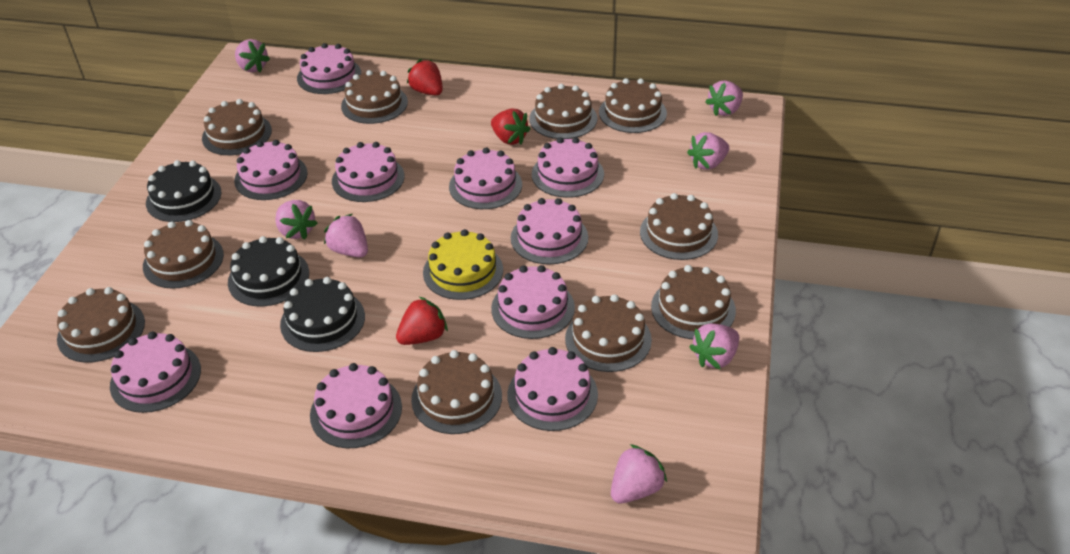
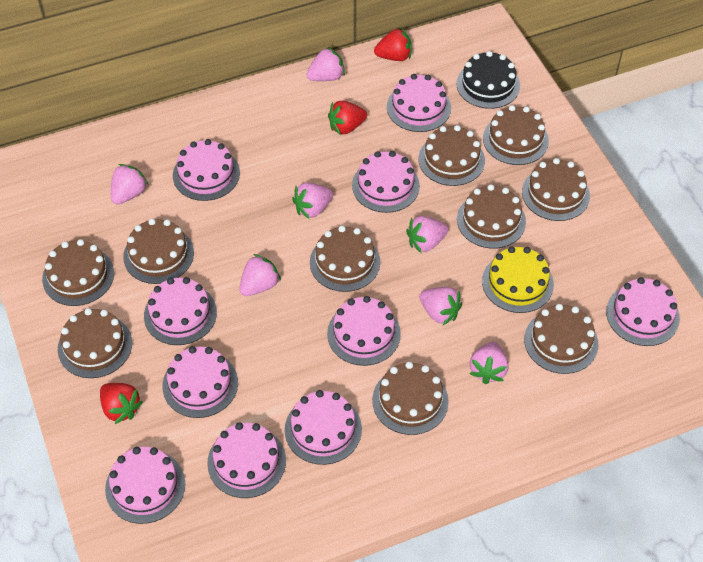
black cake: 3 -> 1

